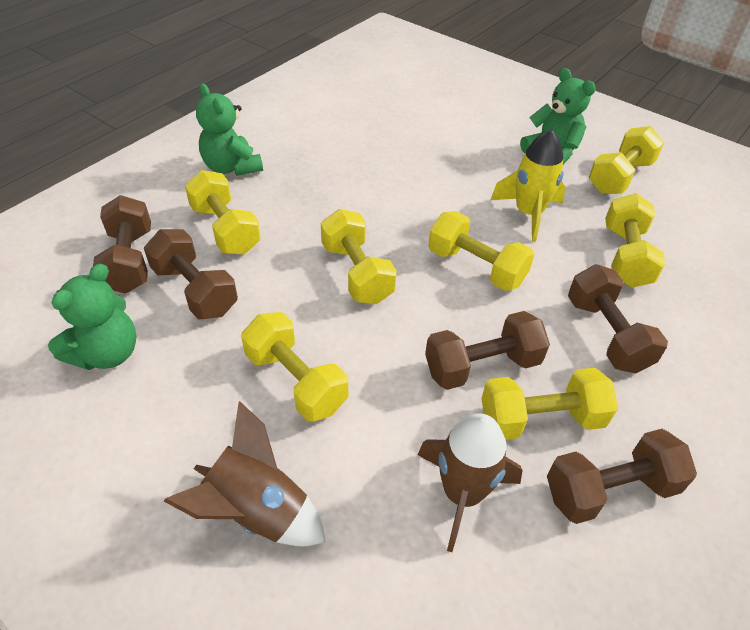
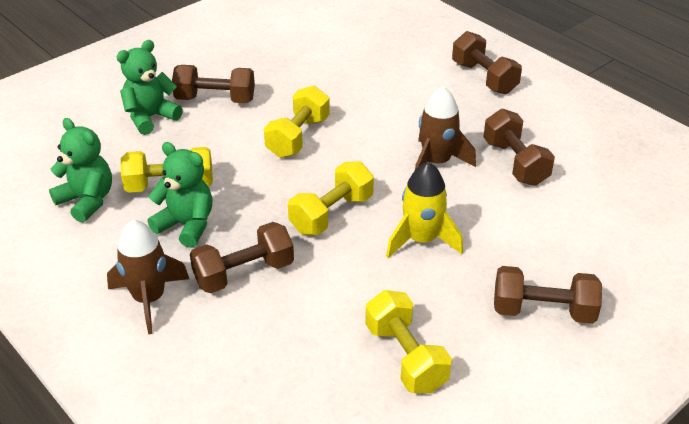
yellow dumbbell: 7 -> 4

